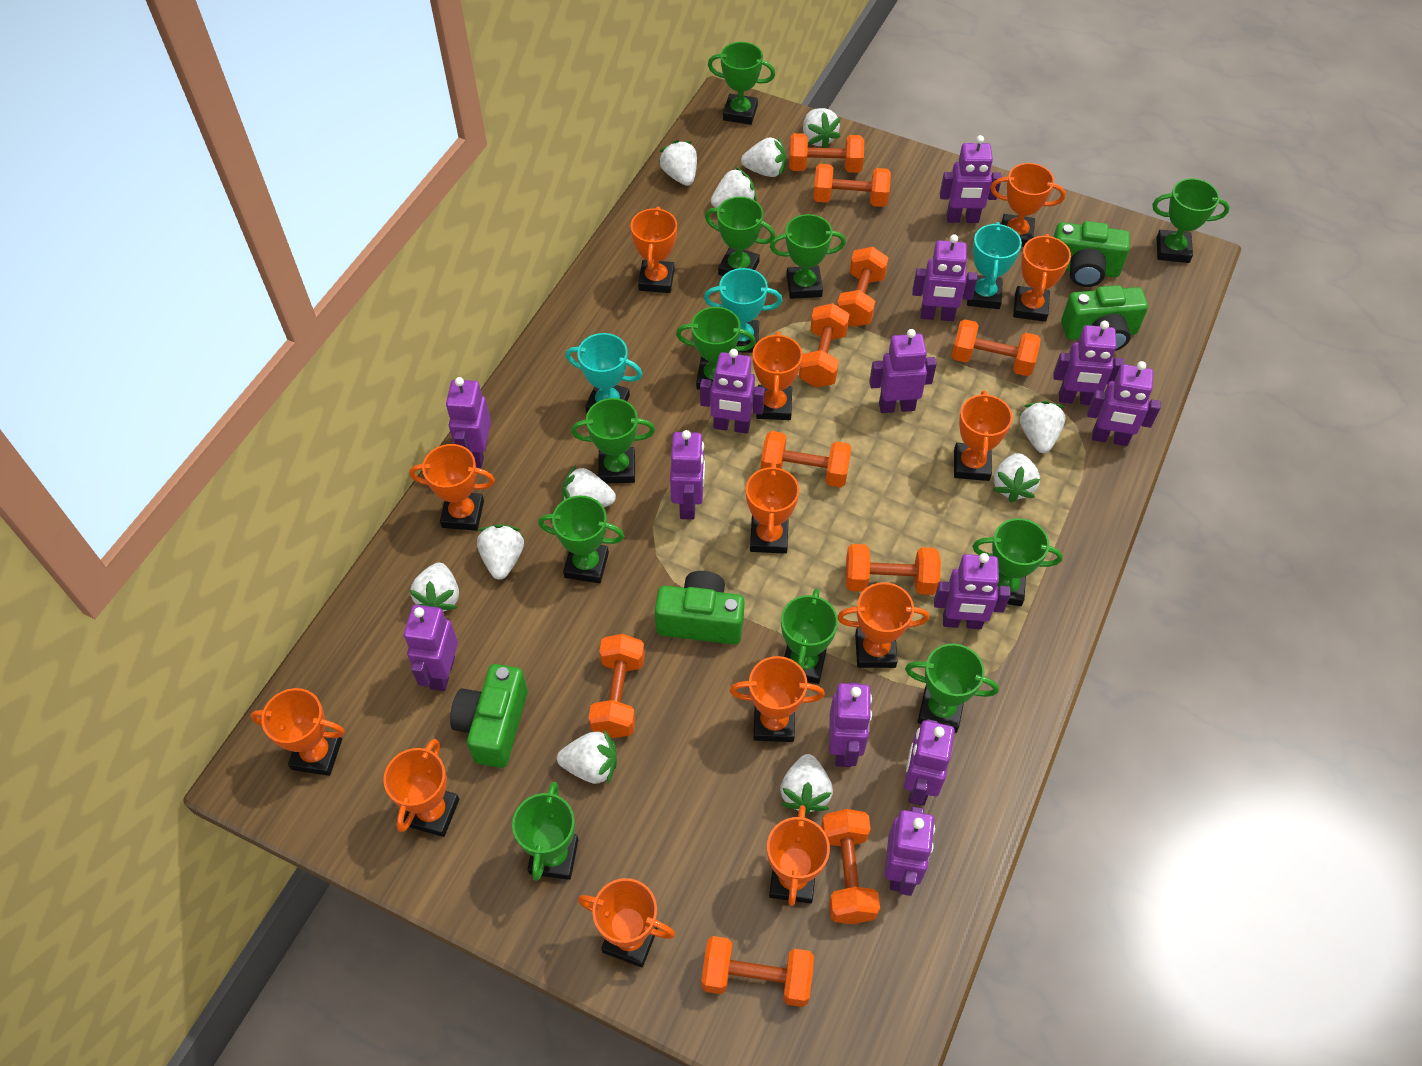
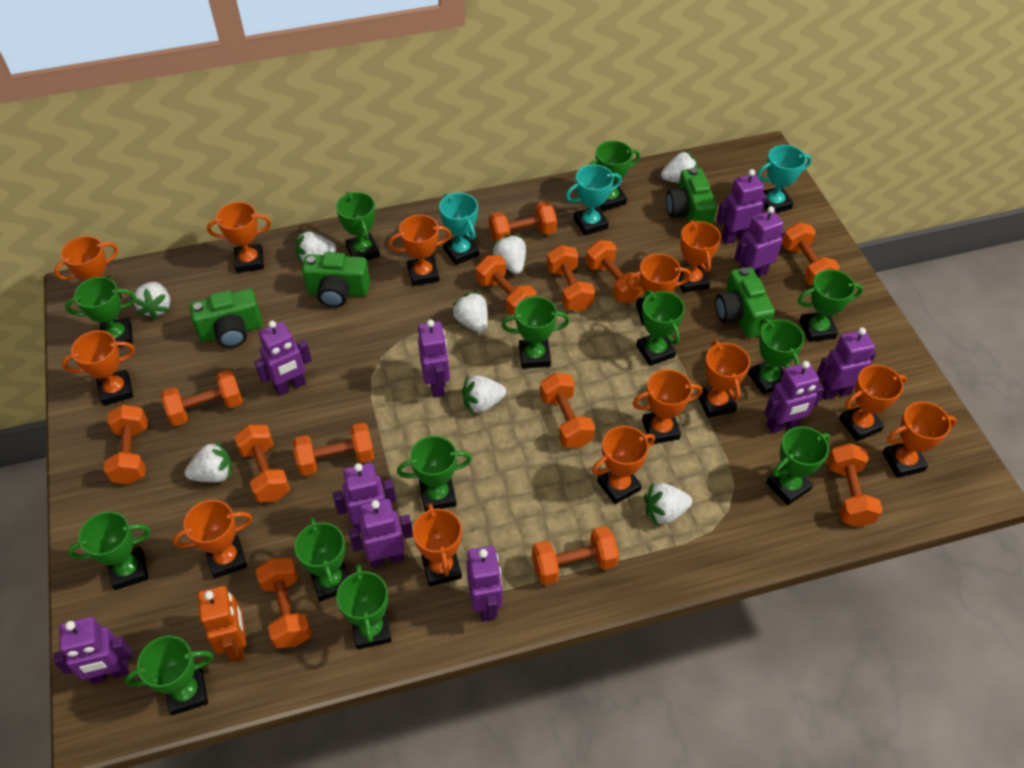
green trophy: 11 -> 13
orange dumbbell: 10 -> 13
orange robot: 0 -> 1
purple robot: 13 -> 10
white strawberry: 11 -> 8

